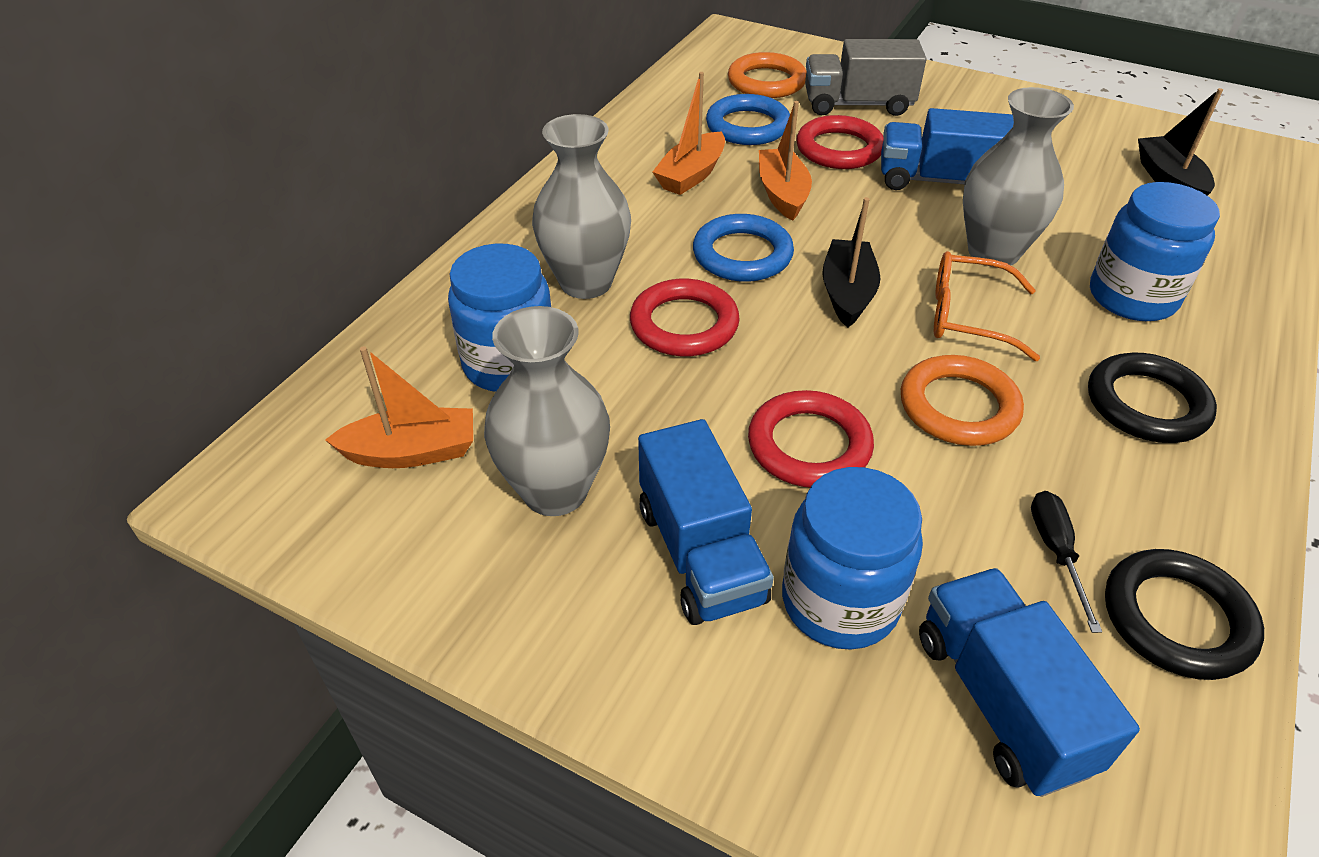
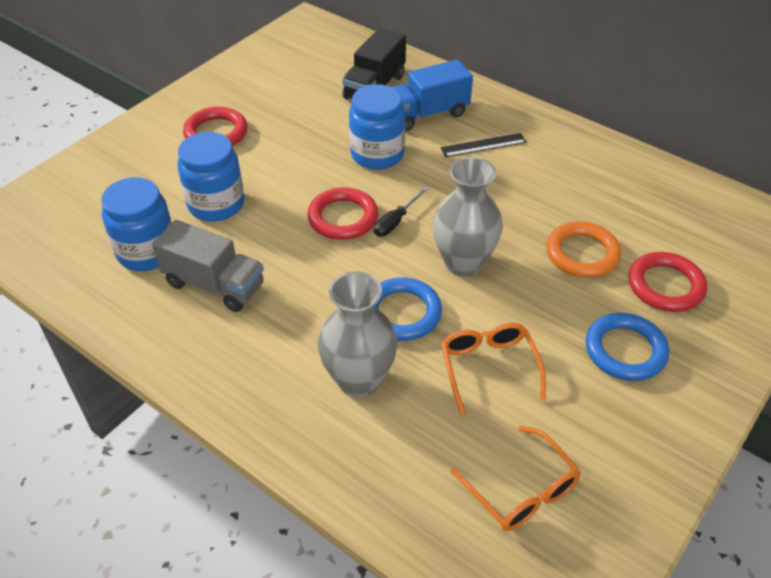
black boat: 2 -> 0
black ring: 2 -> 0
black ruler: 0 -> 1
black truck: 0 -> 1
blue truck: 3 -> 1
grey vase: 3 -> 2
orange boat: 3 -> 0
orange glasses: 1 -> 2
orange ring: 2 -> 1

